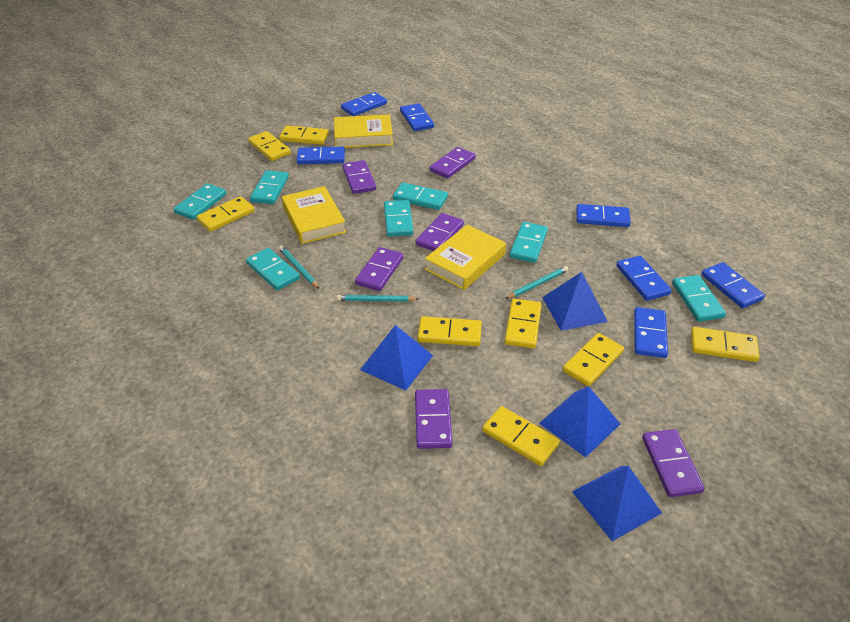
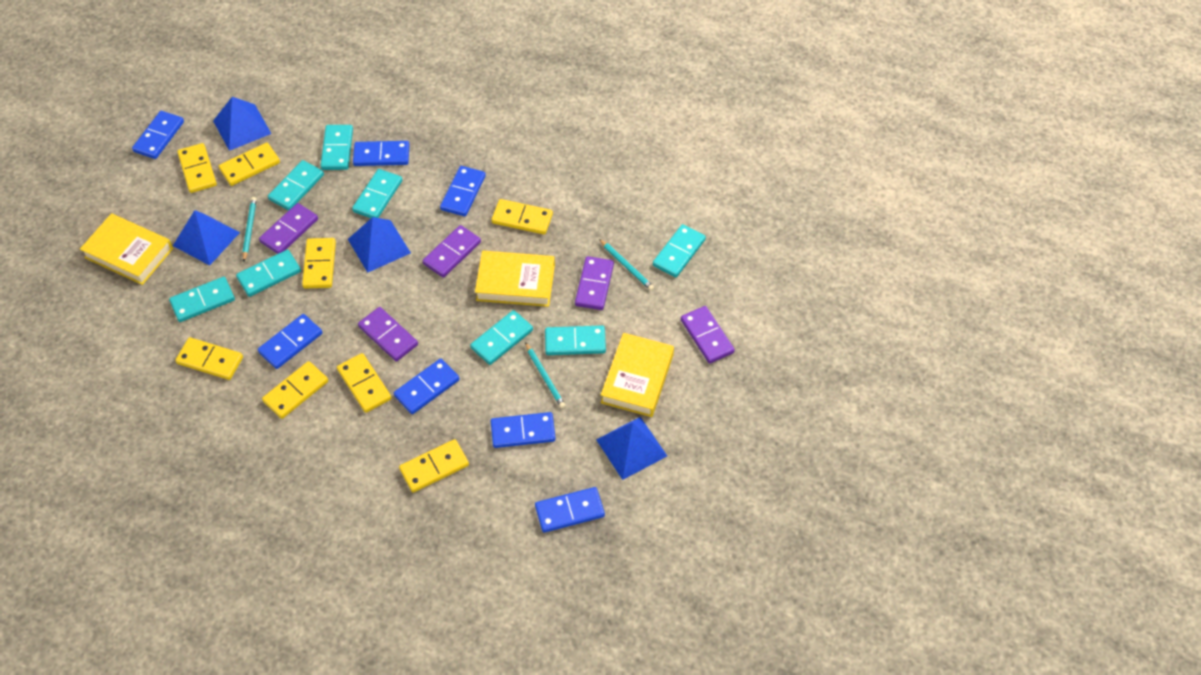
purple domino: 6 -> 5
turquoise domino: 7 -> 8

